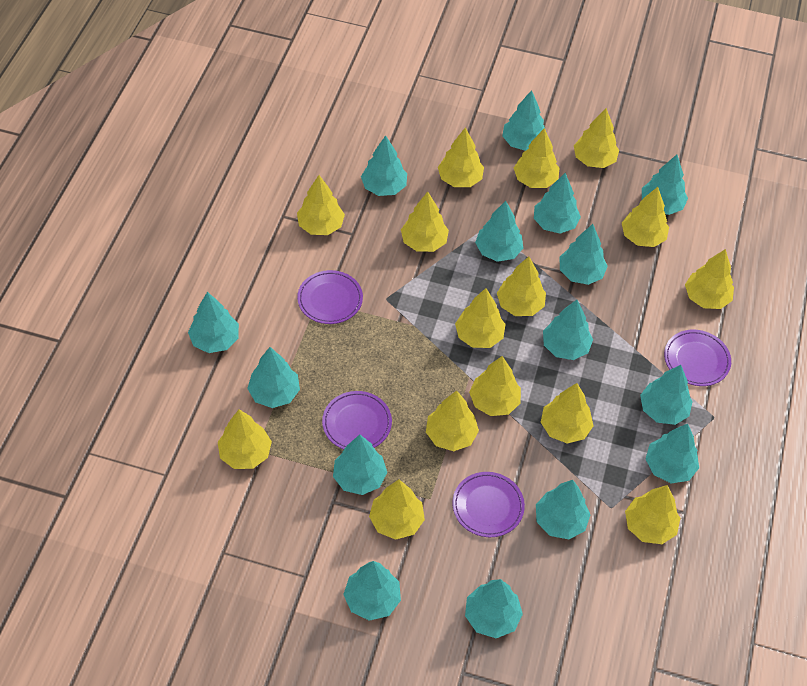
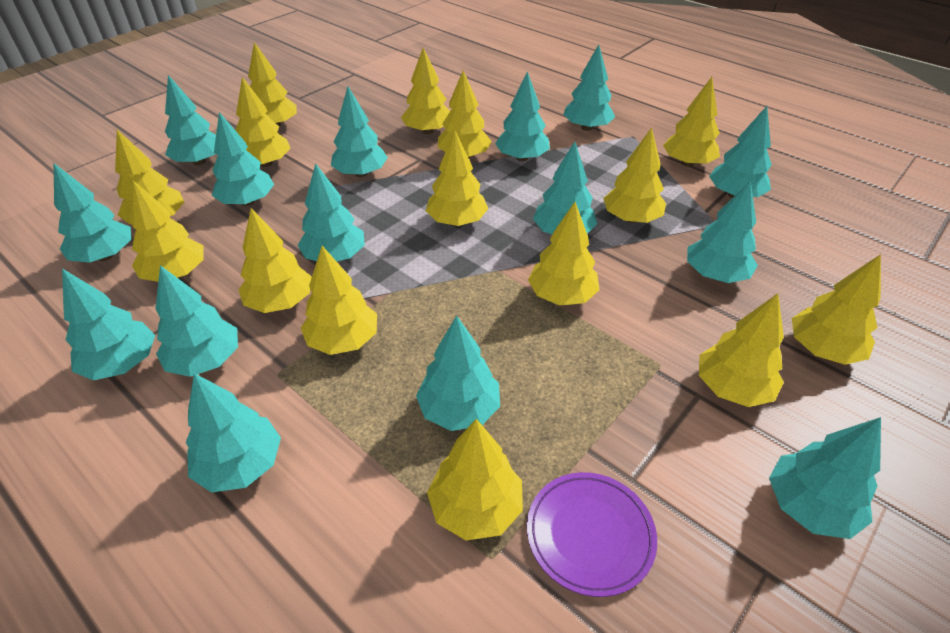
purple plate: 4 -> 1

